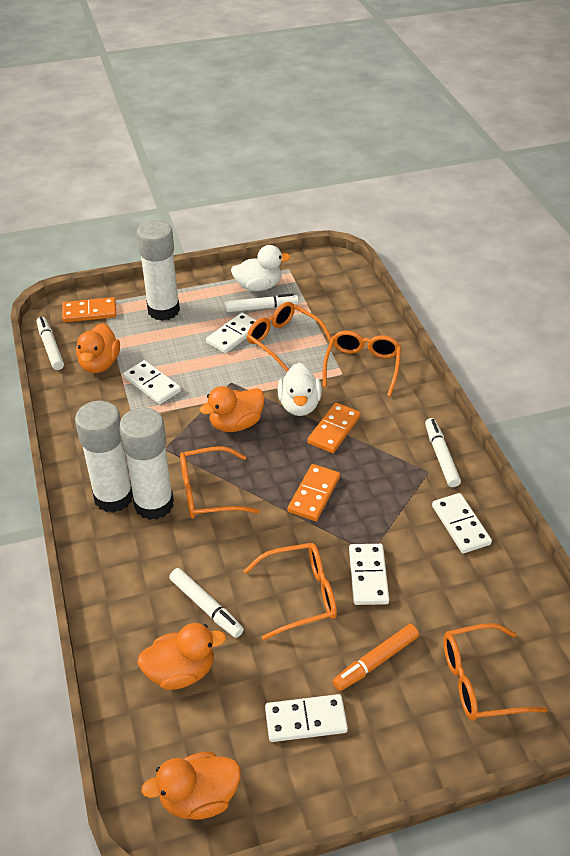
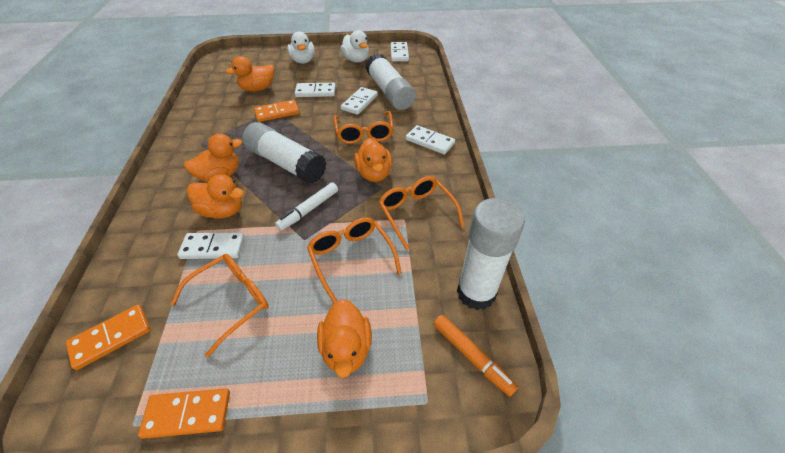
orange duck: 4 -> 5
orange glasses: 5 -> 4
white marker: 4 -> 1

